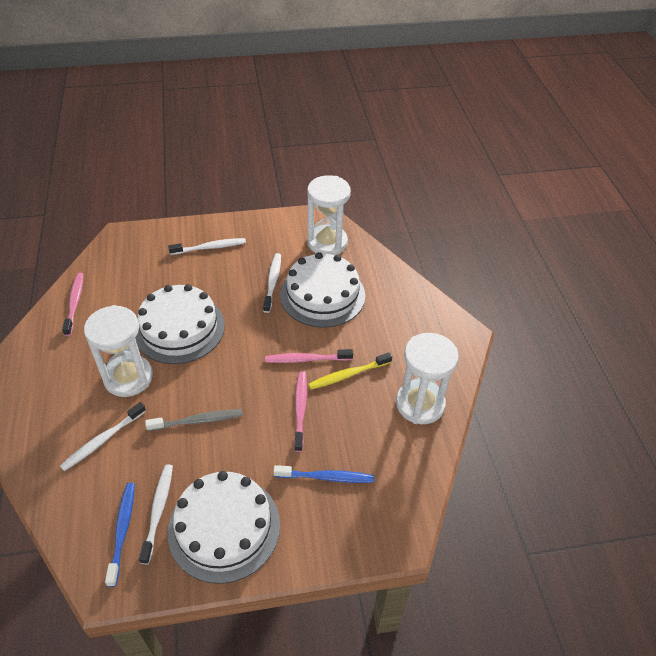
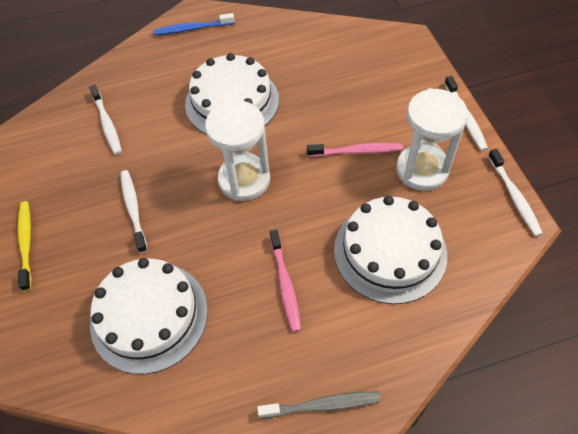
blue toothbrush: 2 -> 1
pink toothbrush: 3 -> 2
white hourglass: 3 -> 2

